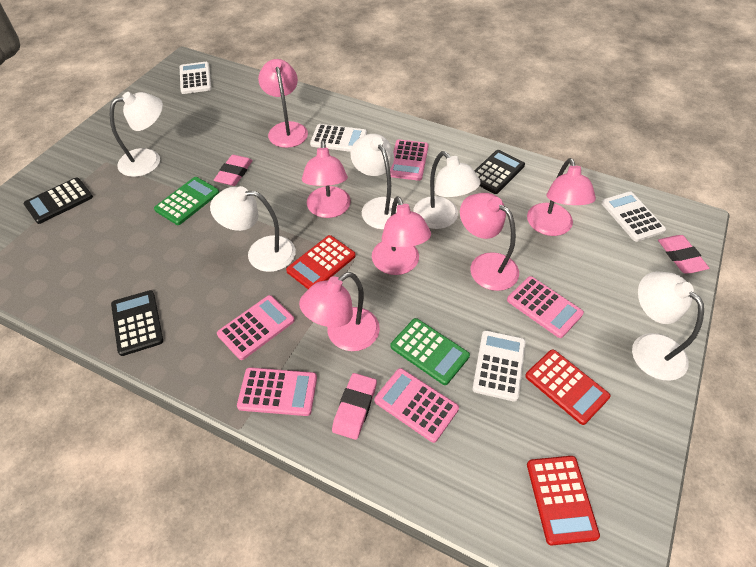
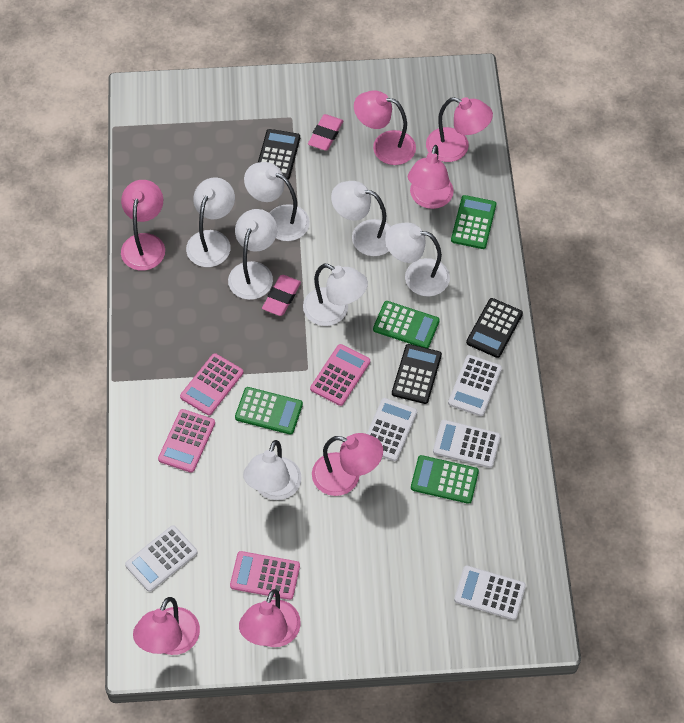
green calculator: 2 -> 4
pink calculator: 5 -> 4
pink eraser: 3 -> 2
pink lamp: 6 -> 7
red calculator: 3 -> 0
white calculator: 4 -> 5
white lamp: 5 -> 7

